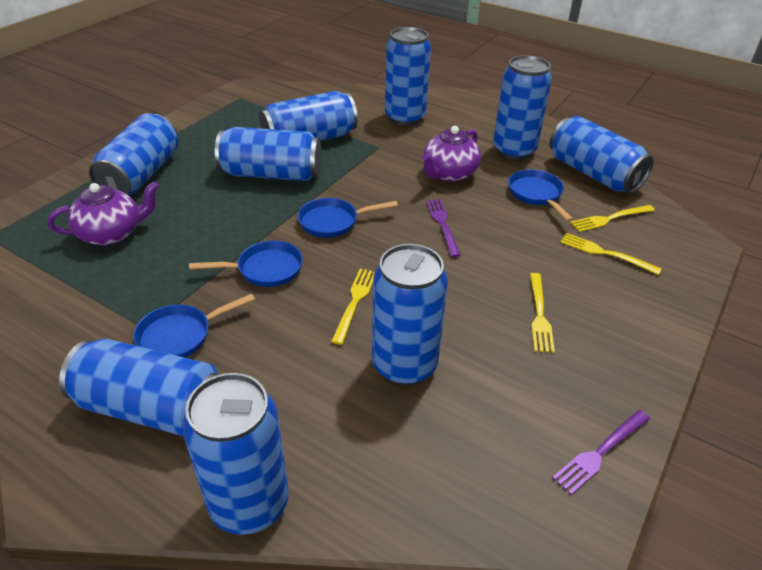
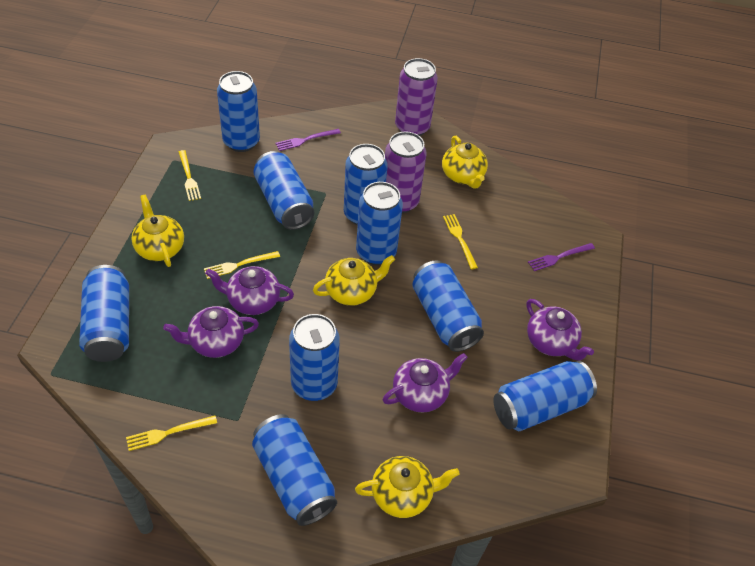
blue pan: 4 -> 0
purple can: 0 -> 2
purple teapot: 2 -> 4
yellow teapot: 0 -> 4

